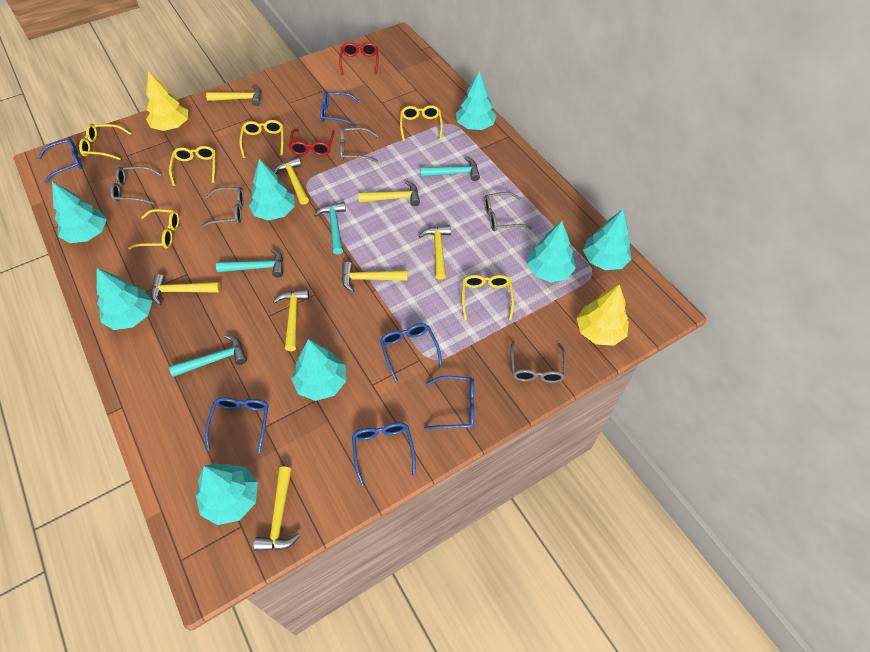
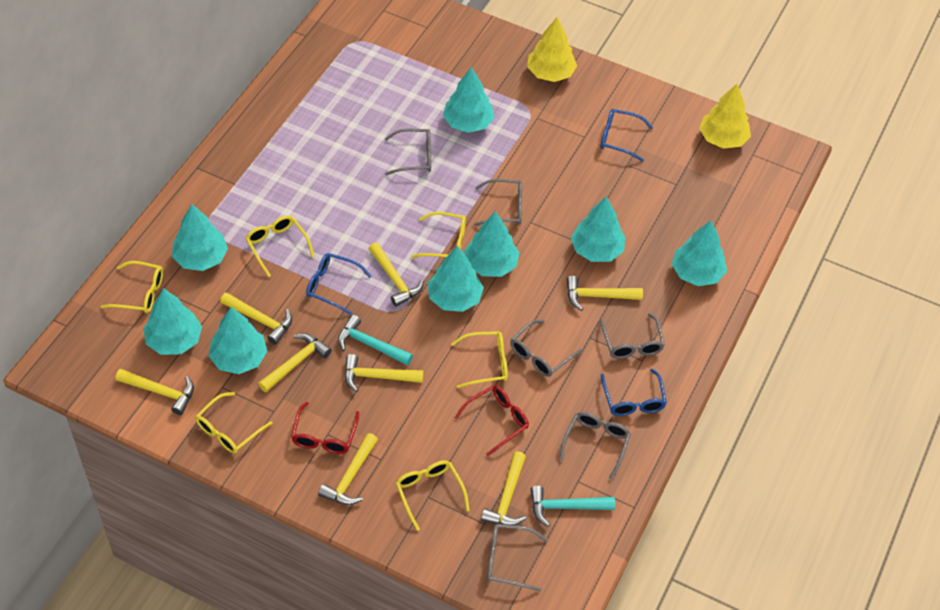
blue glasses: 6 -> 3
grey glasses: 5 -> 6
turquoise hammer: 4 -> 2

